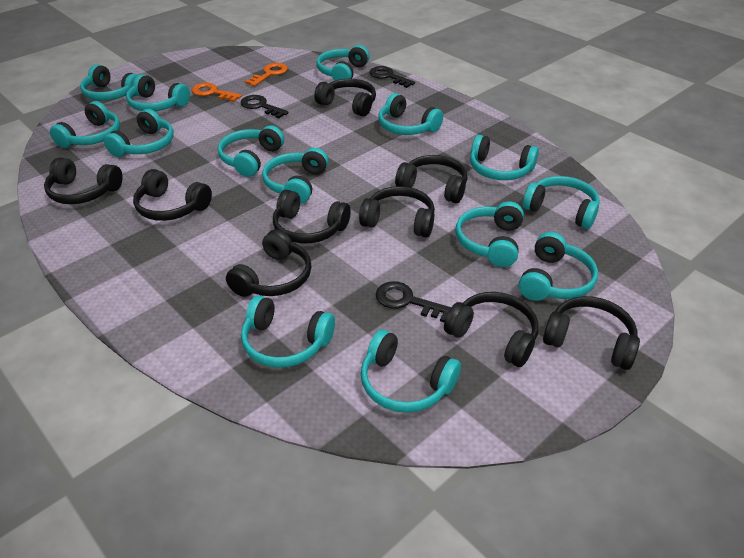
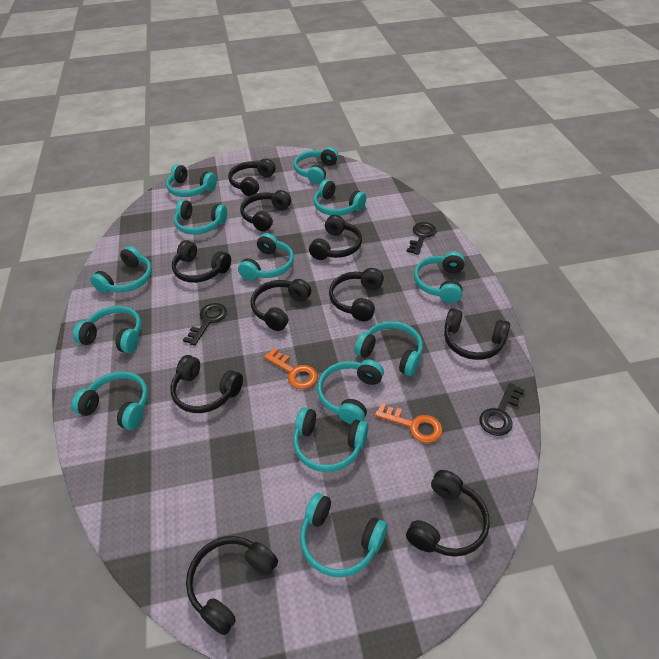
black headphones: 9 -> 10
turquoise headphones: 14 -> 13

